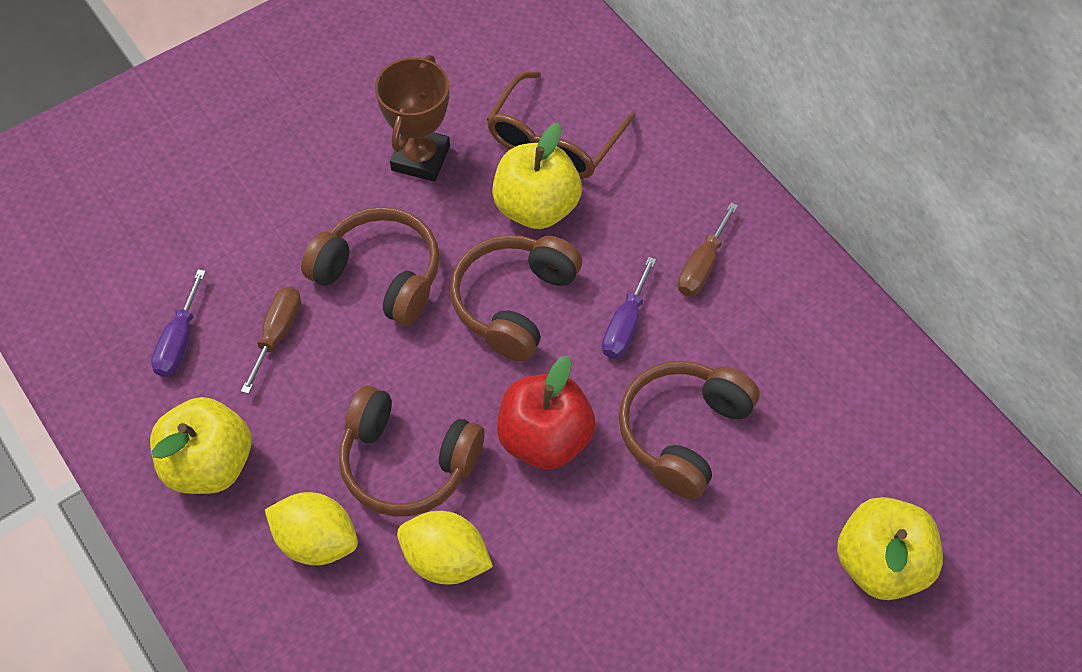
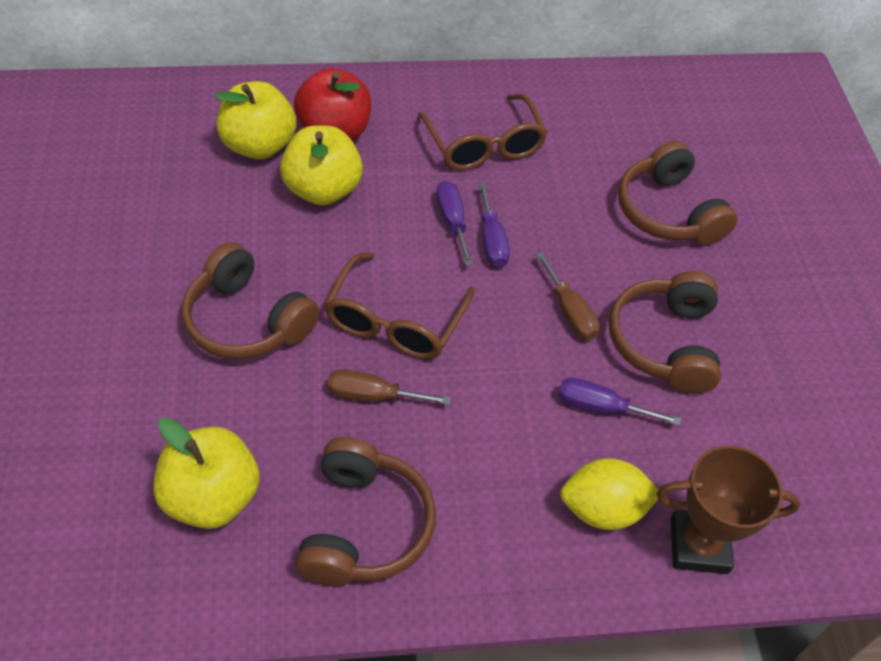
brown glasses: 1 -> 2
purple screwdriver: 2 -> 3
yellow lemon: 2 -> 1

